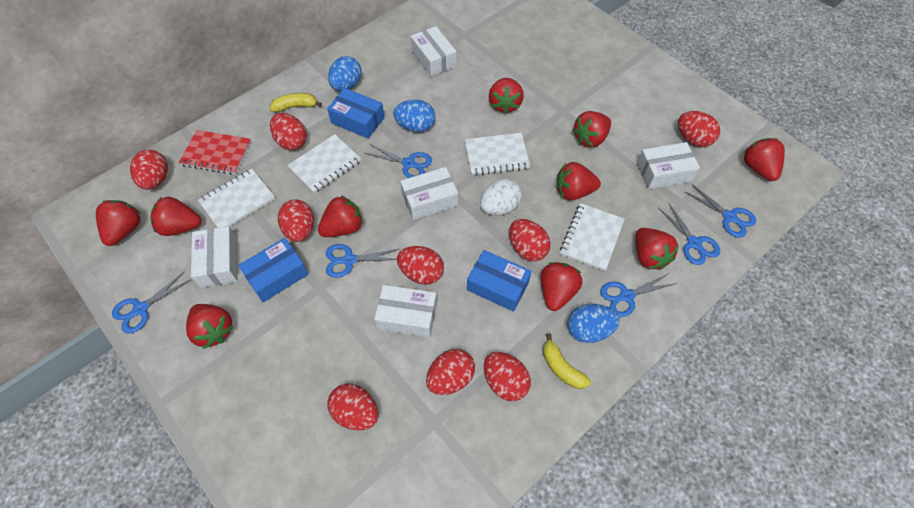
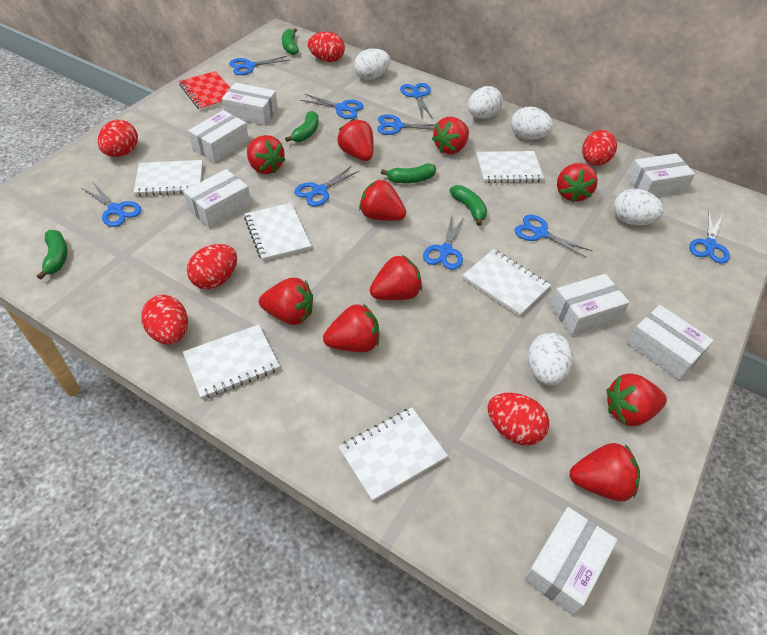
blue box: 3 -> 0
blue egg: 3 -> 0
blue scissors: 6 -> 9
green banana: 0 -> 5
red egg: 9 -> 6
white box: 5 -> 7
white egg: 1 -> 5
white notebook: 4 -> 6
yellow banana: 2 -> 0

